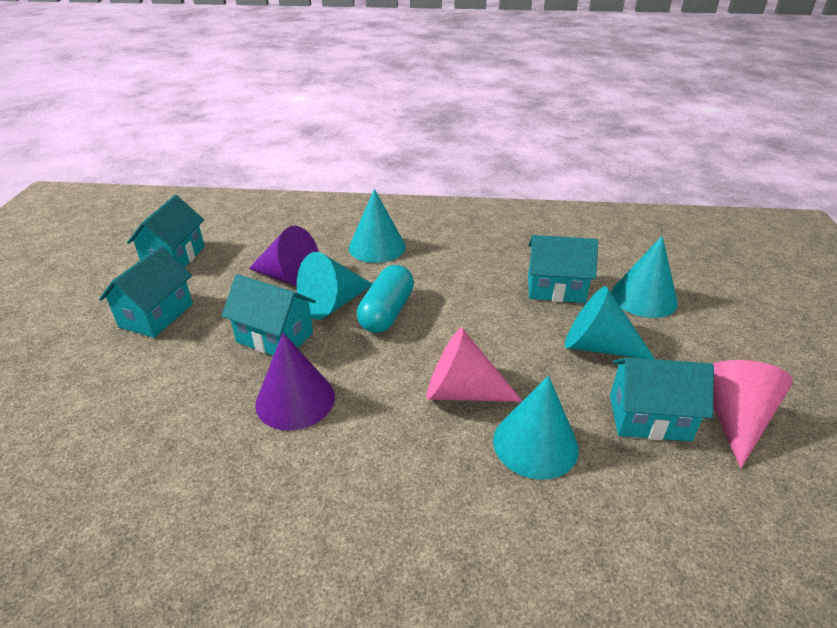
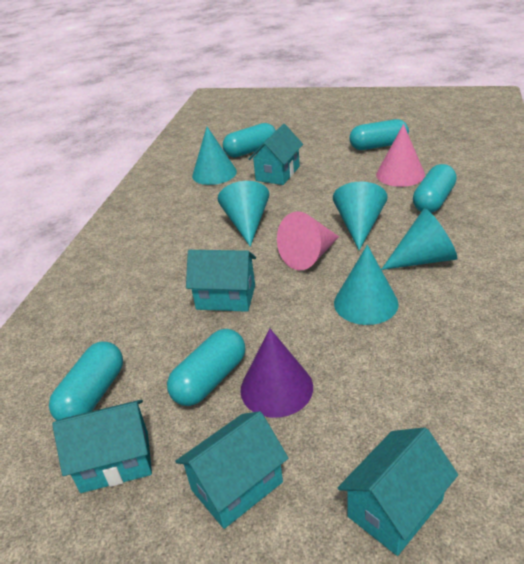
purple cone: 2 -> 1
turquoise capsule: 1 -> 5

